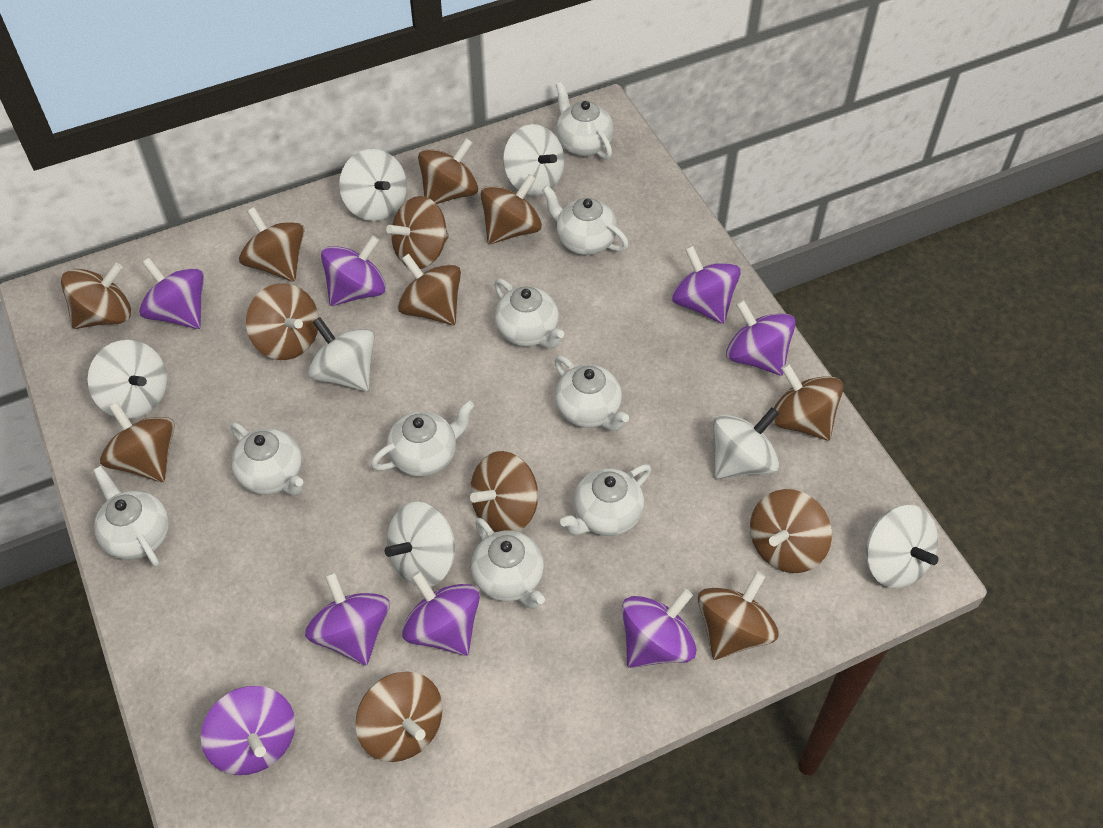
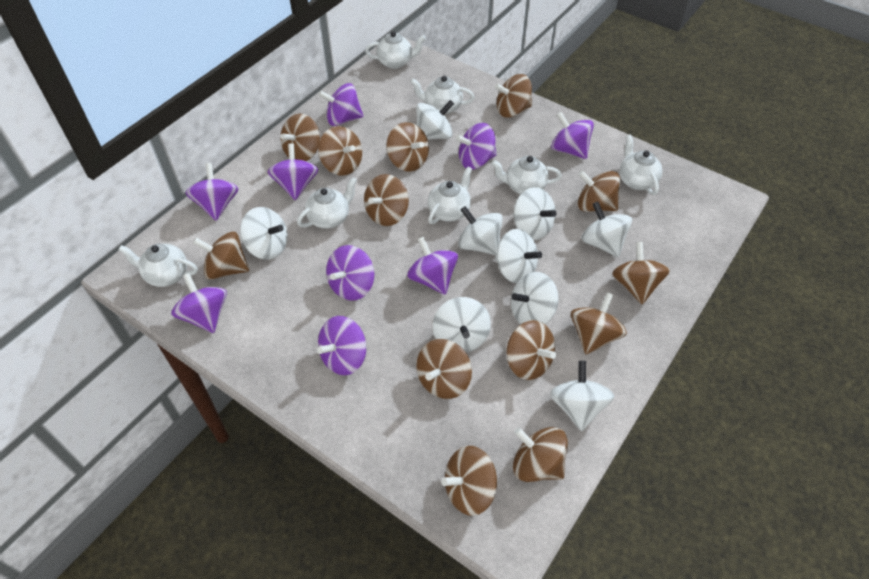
purple spinning top: 8 -> 9
white spinning top: 7 -> 9
white teapot: 9 -> 7

